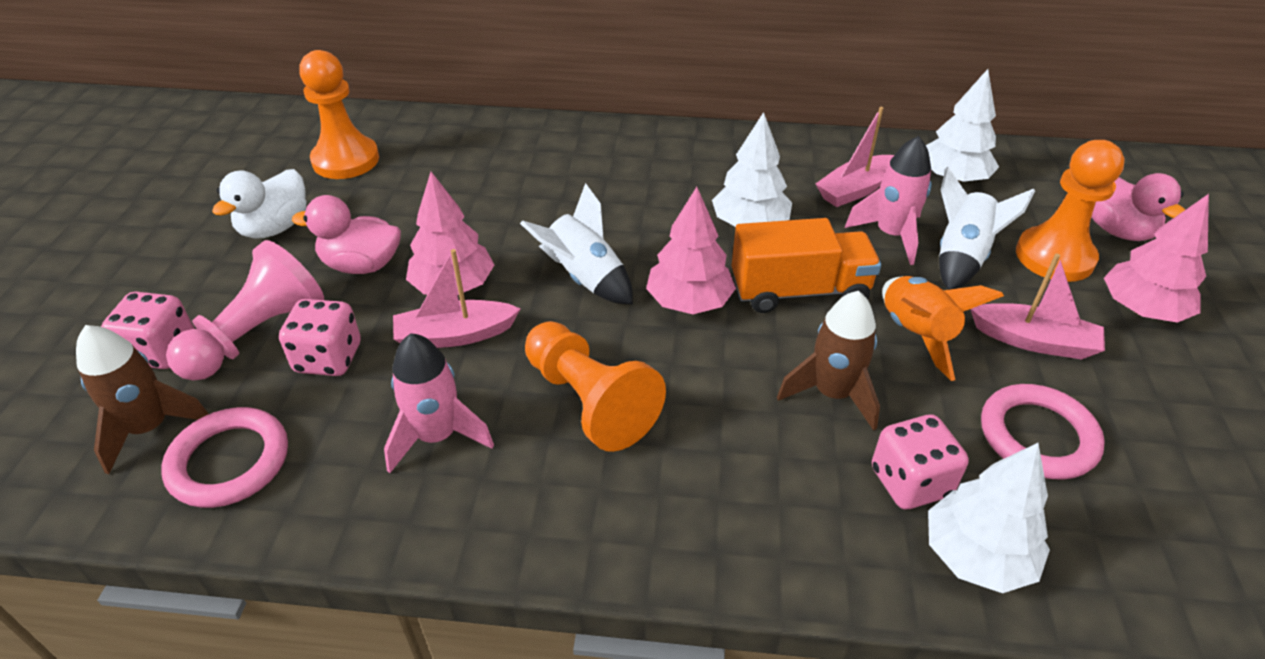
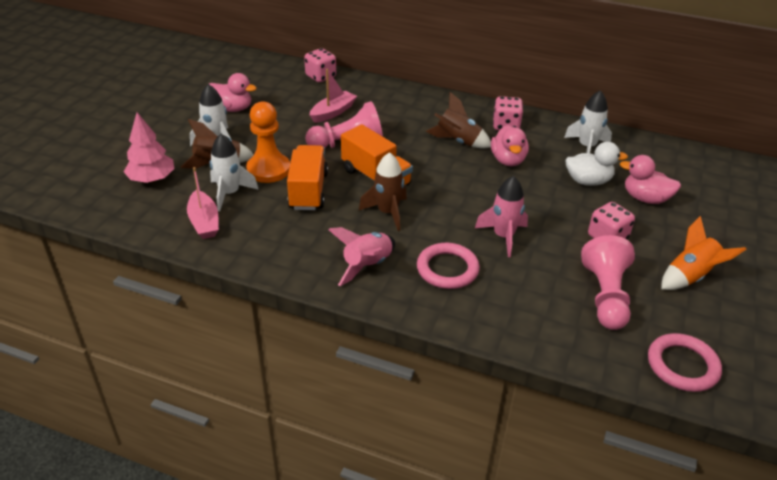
brown rocket: 2 -> 3
orange pawn: 3 -> 1
orange truck: 1 -> 2
pink boat: 3 -> 2
pink duck: 2 -> 3
pink pawn: 1 -> 2
pink tree: 3 -> 1
white rocket: 2 -> 3
white tree: 3 -> 0

